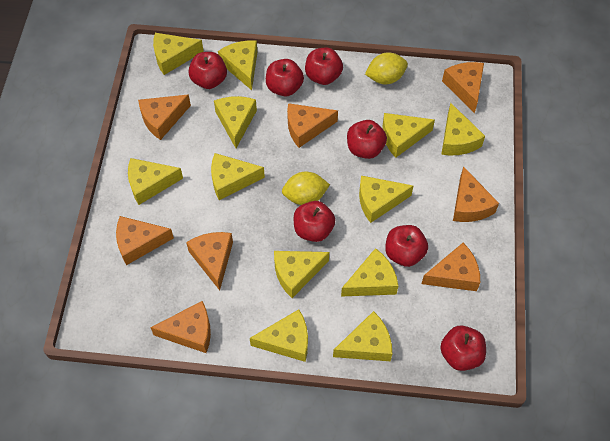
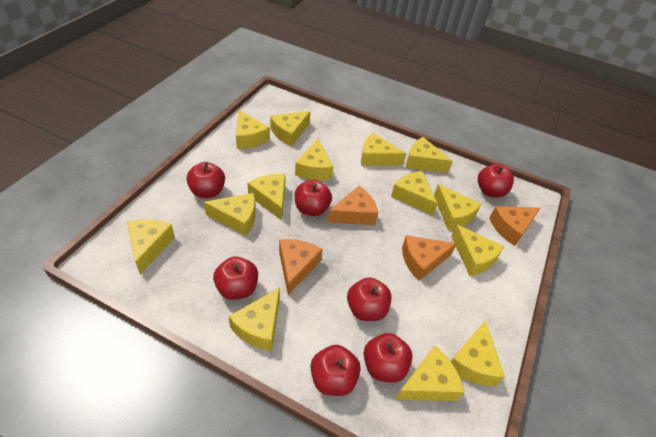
orange cheese: 8 -> 4
yellow cheese: 12 -> 14
yellow lemon: 2 -> 0

